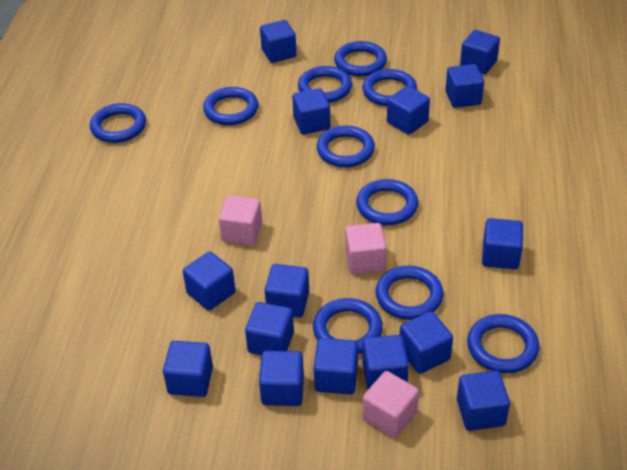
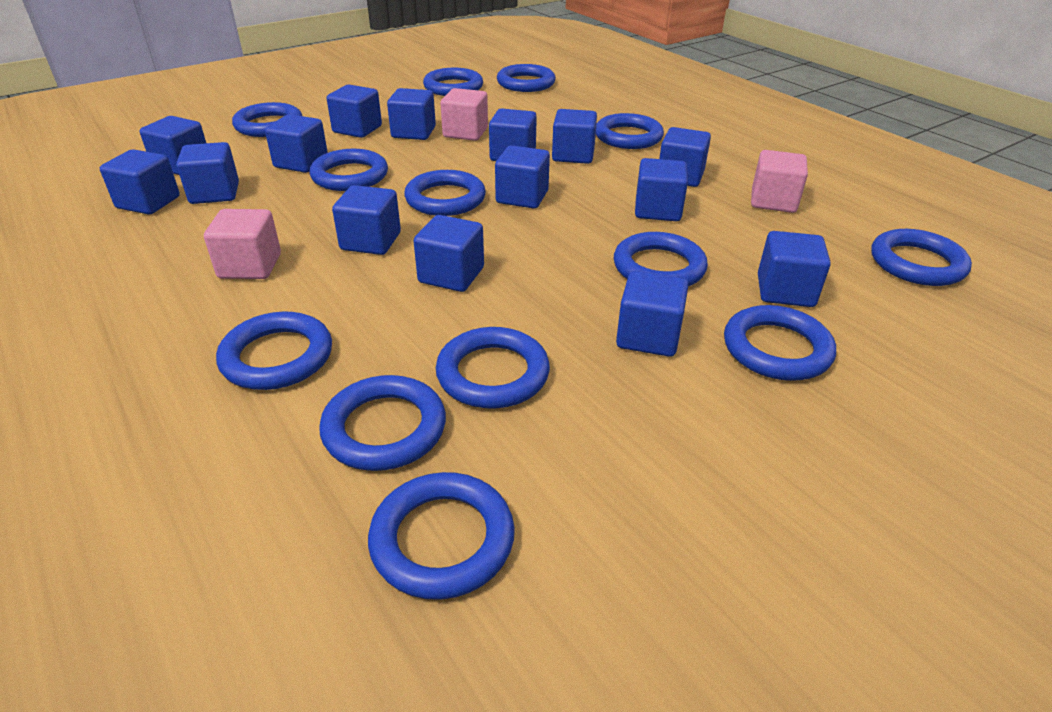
blue ring: 10 -> 13

